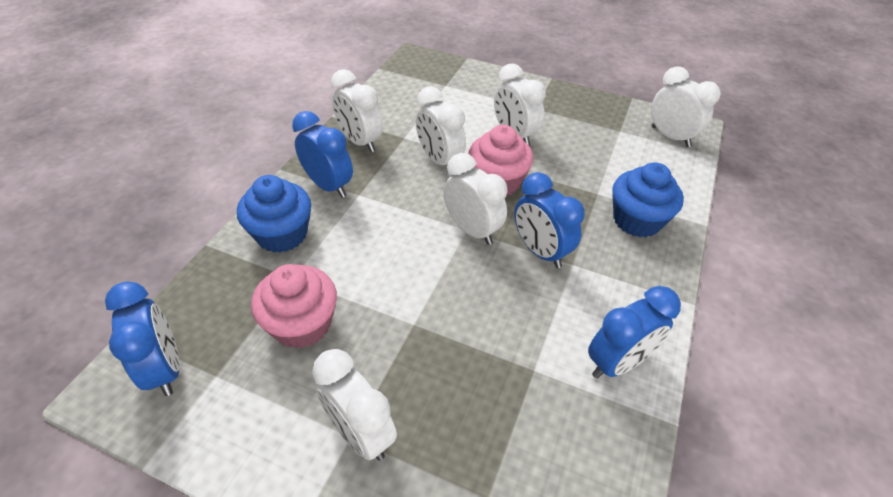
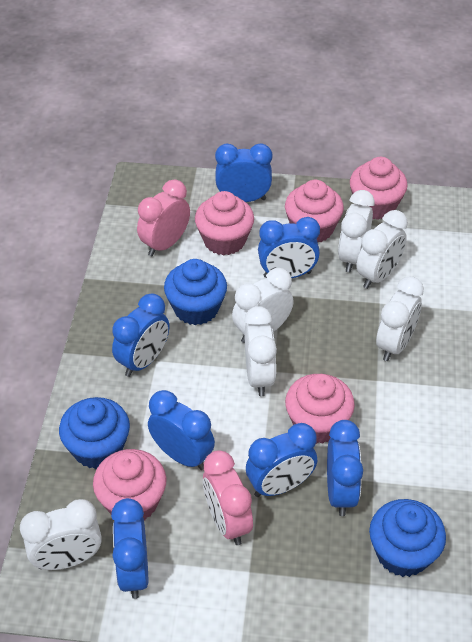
blue clock: 4 -> 7
blue cupcake: 2 -> 3
pink clock: 0 -> 2
pink cupcake: 2 -> 5

